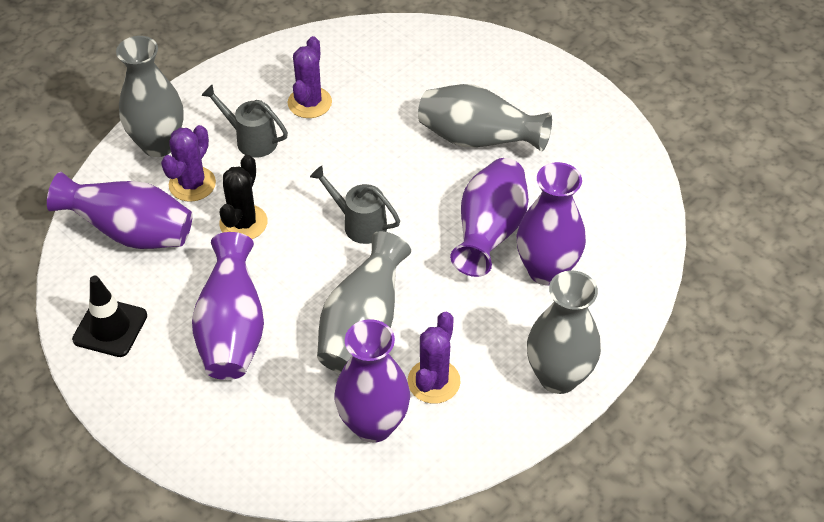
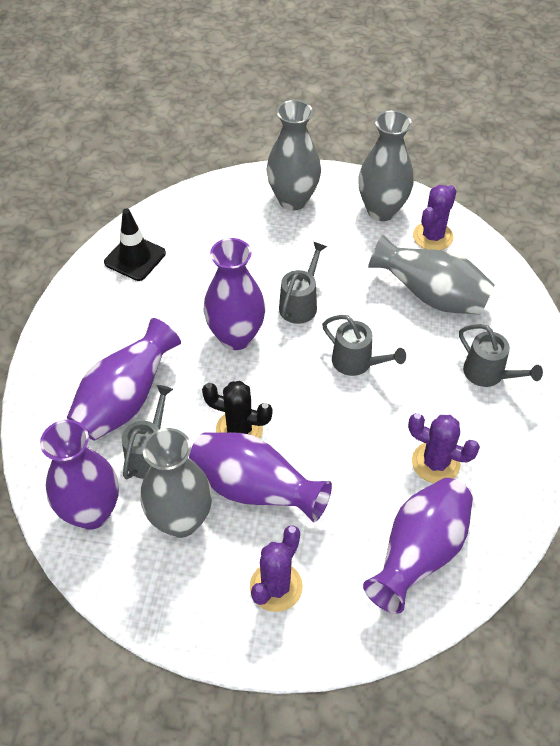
grey watering can: 2 -> 4

